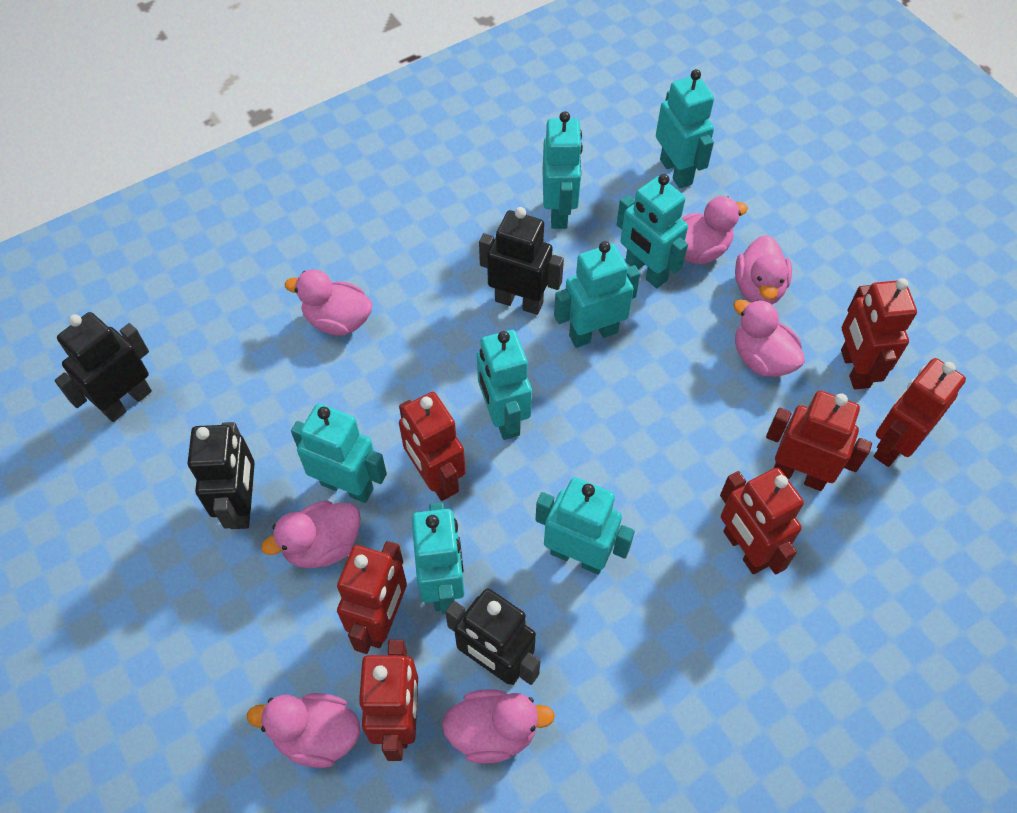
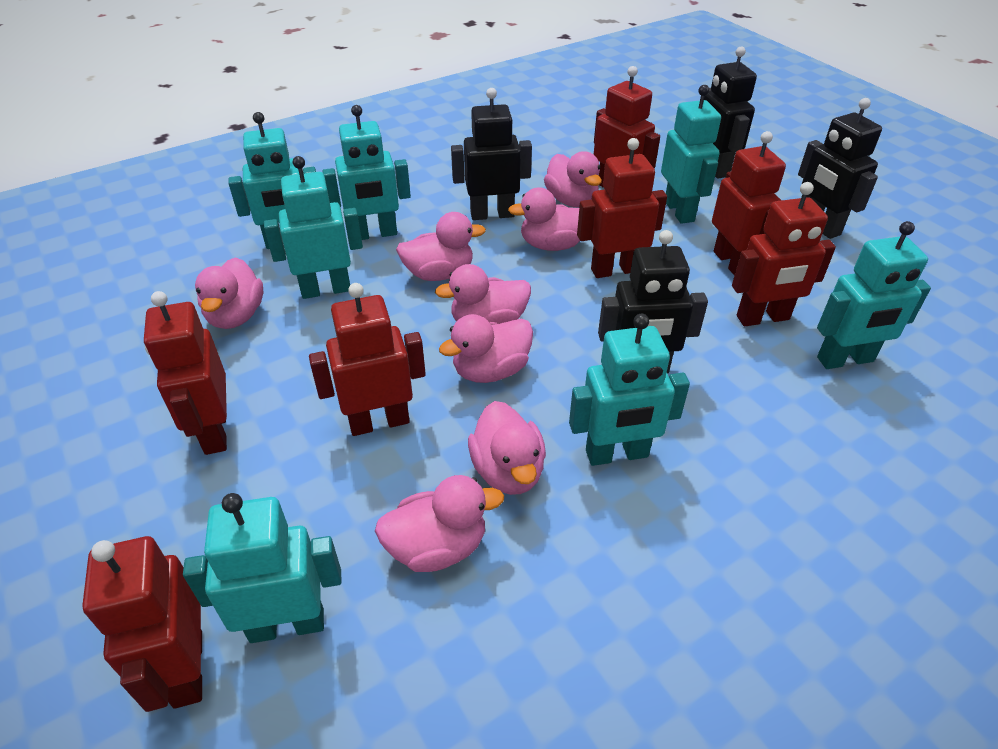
pink duck: 7 -> 8
turquoise robot: 8 -> 7

